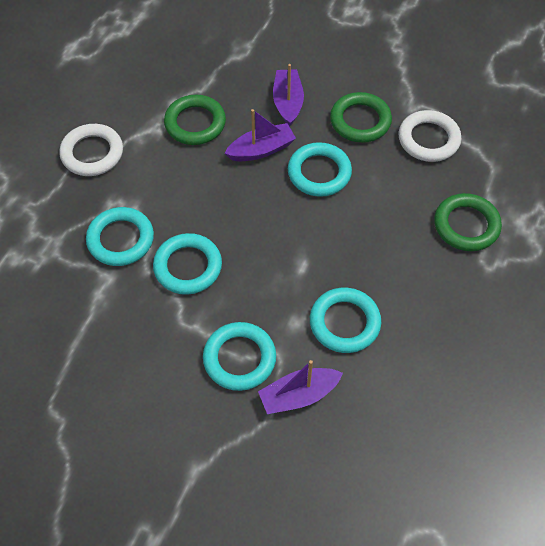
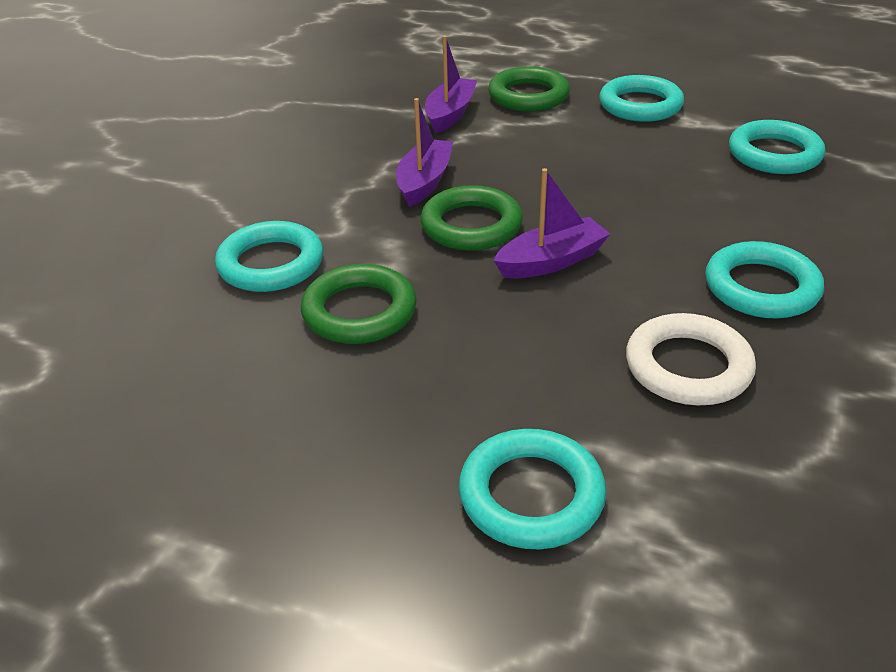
white ring: 2 -> 1

